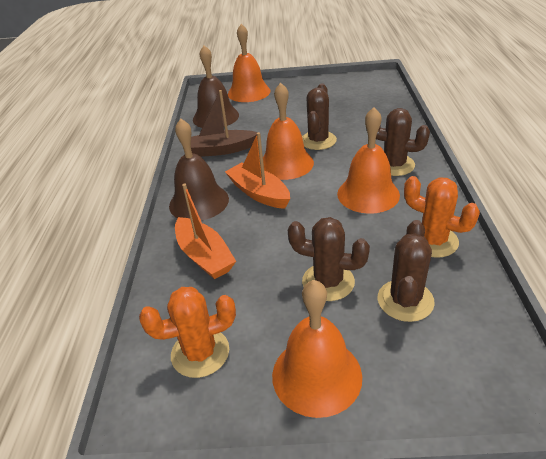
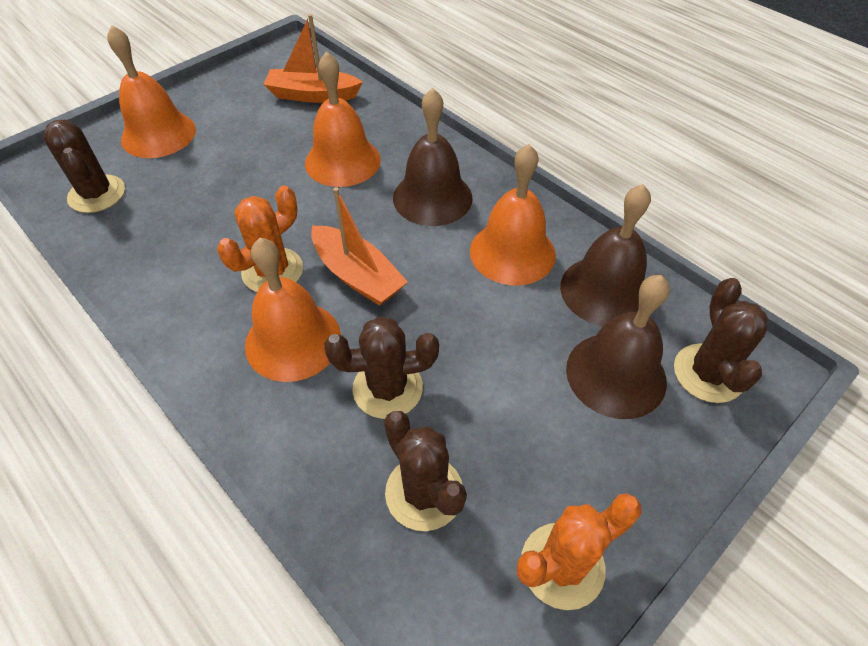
brown bell: 2 -> 3
brown boat: 1 -> 0

